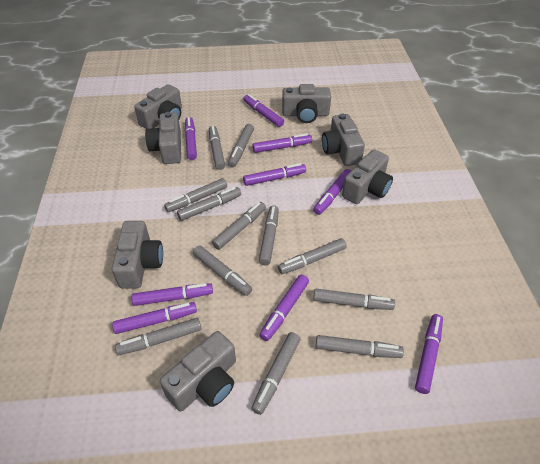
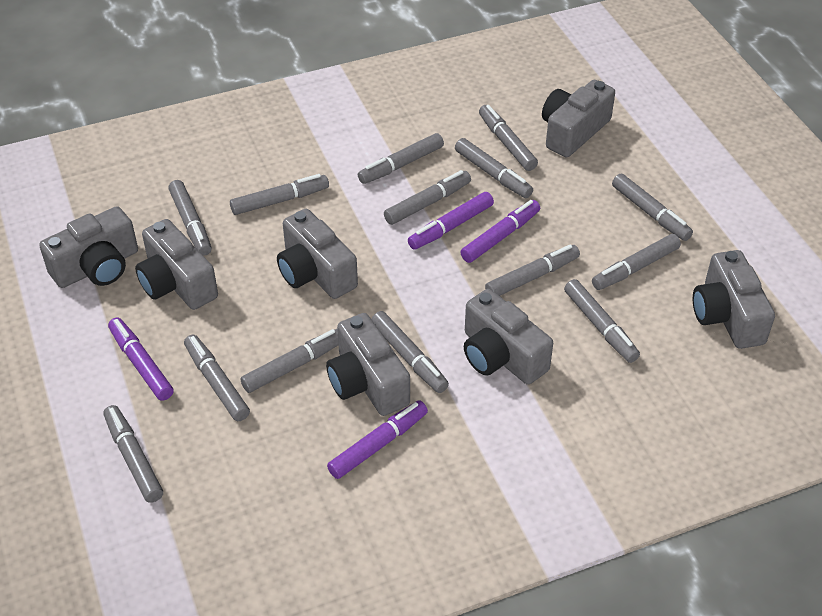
grey marker: 12 -> 14
purple marker: 9 -> 4

